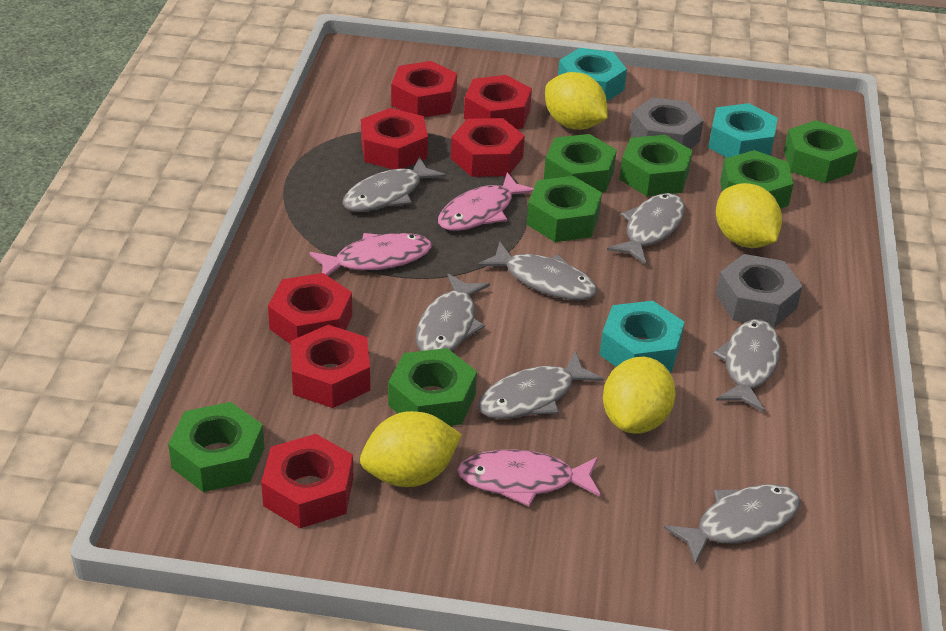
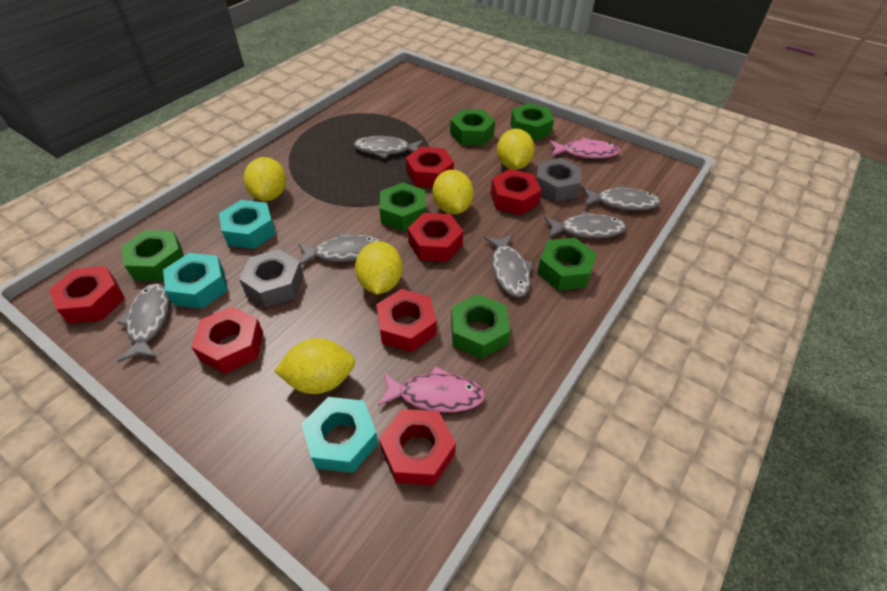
green nut: 7 -> 6
grey fish: 7 -> 6
pink fish: 3 -> 2
yellow lemon: 4 -> 5

